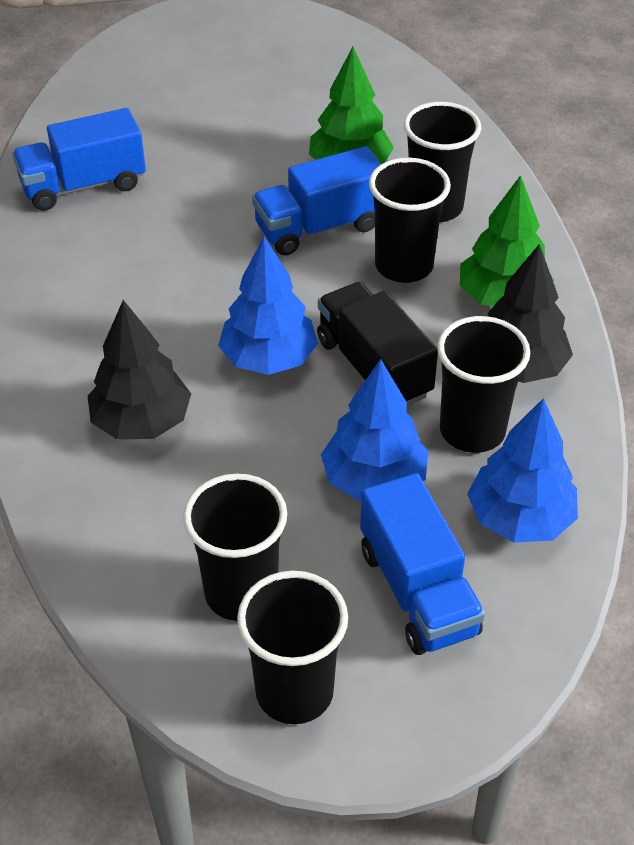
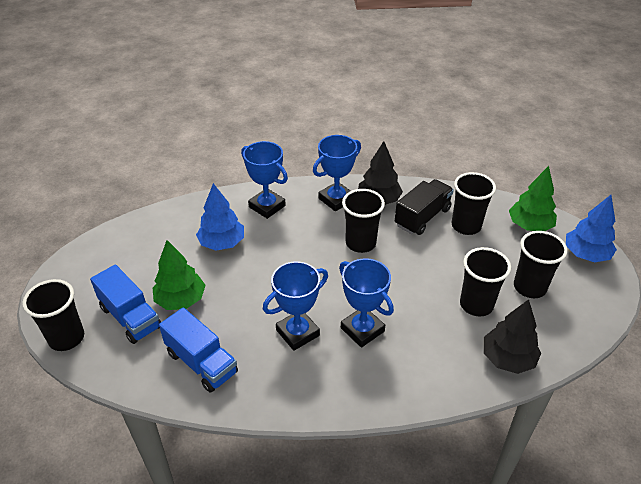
blue tree: 3 -> 2
blue trophy: 0 -> 4
blue truck: 3 -> 2

